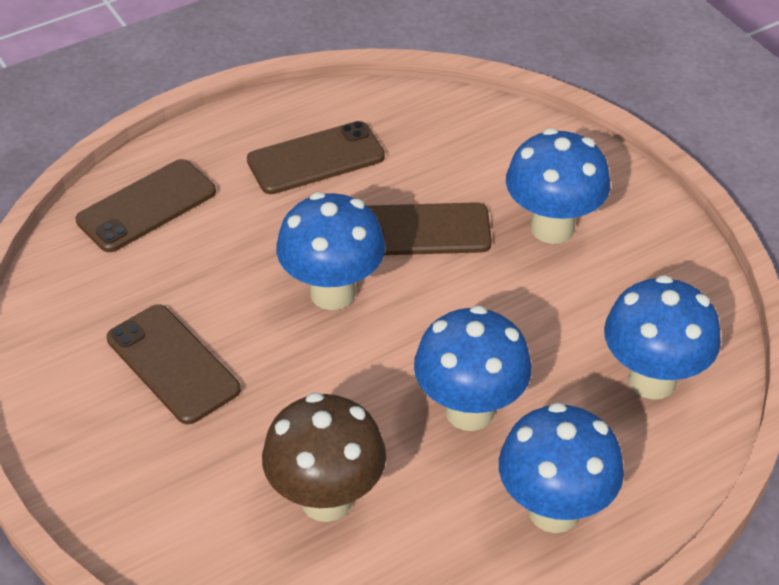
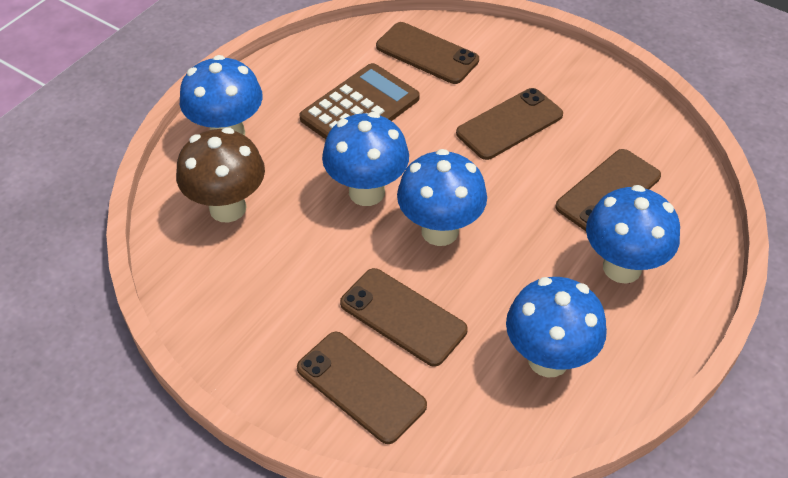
brown calculator: 0 -> 1
brown phone: 4 -> 5

